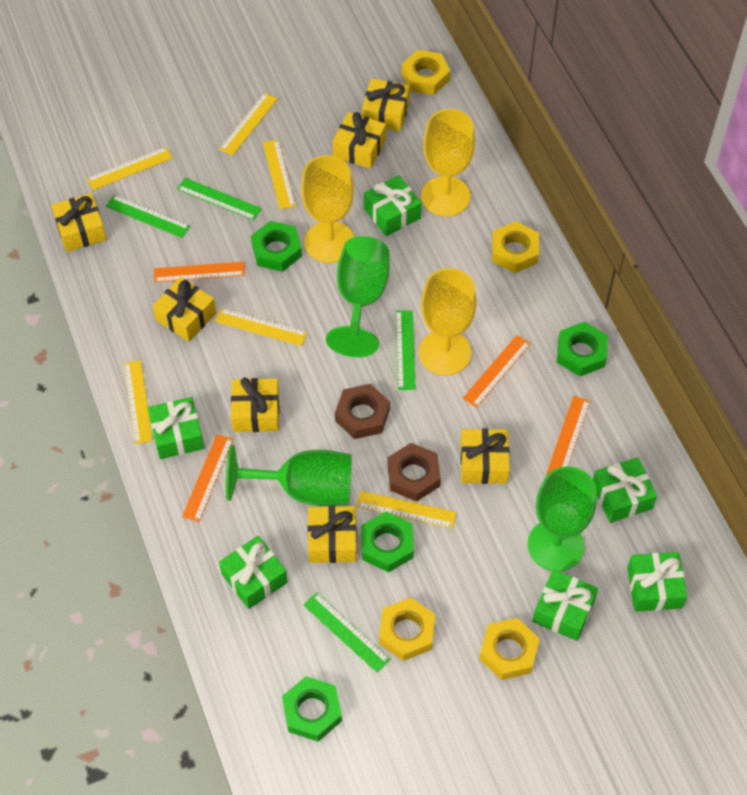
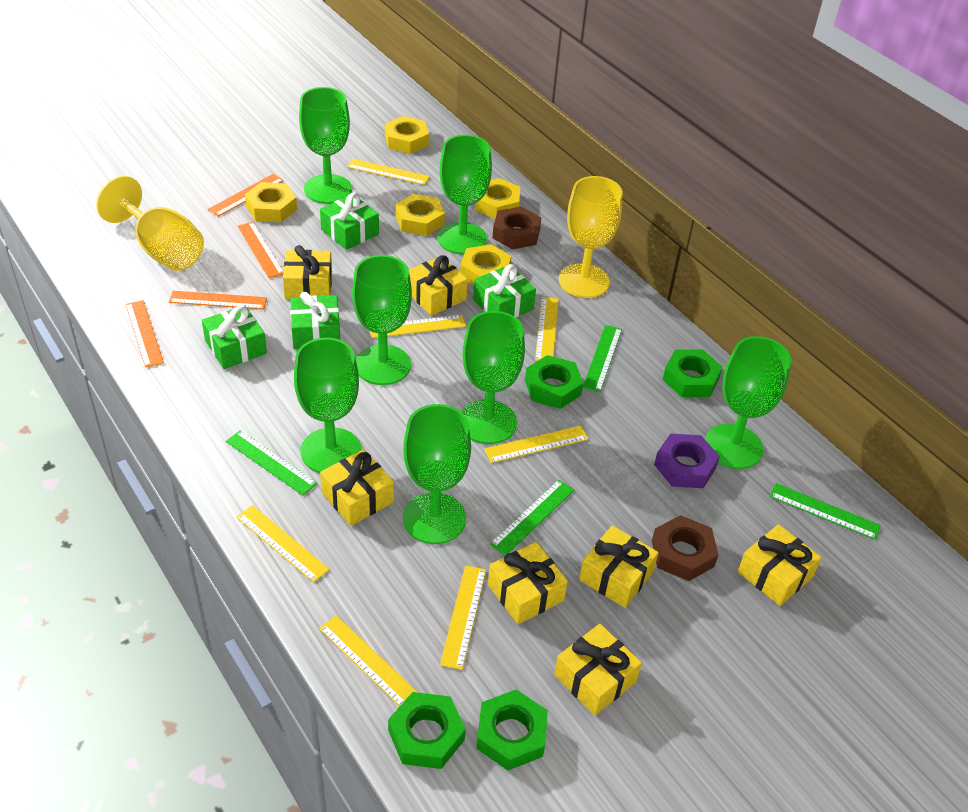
green gift: 6 -> 4
green goblet: 3 -> 7
purple nut: 0 -> 1
yellow goblet: 3 -> 2
yellow nut: 4 -> 5
yellow ruler: 6 -> 7

